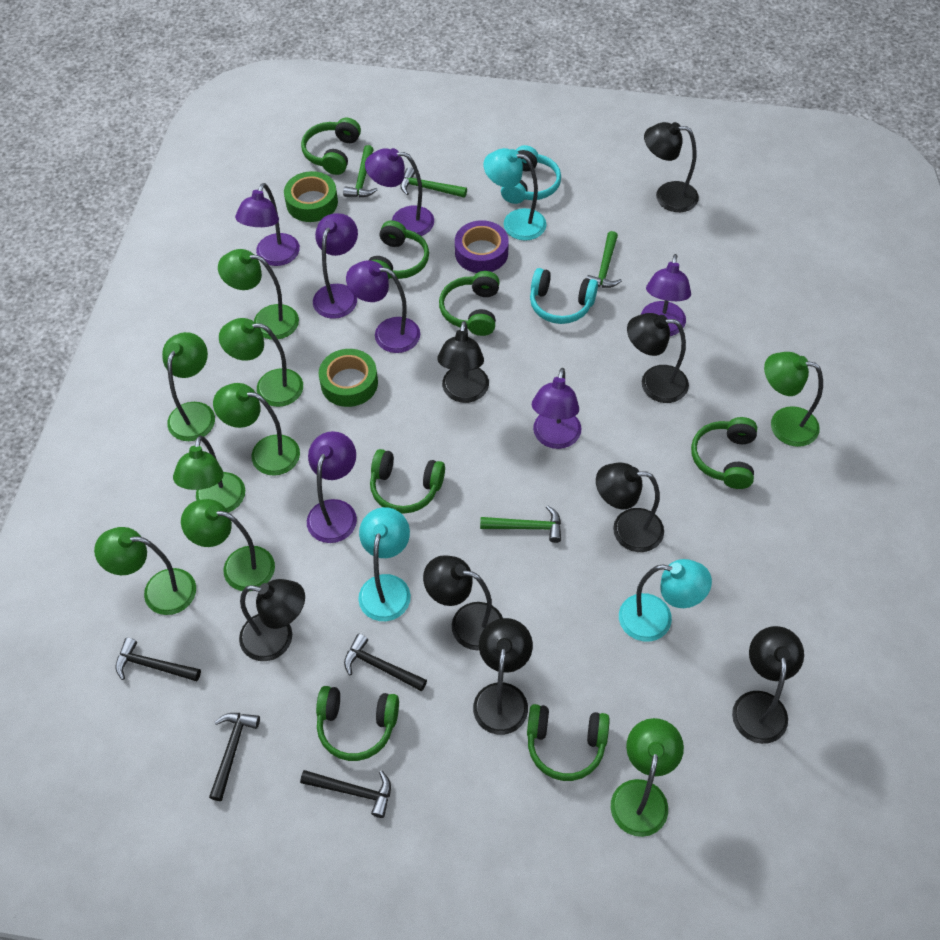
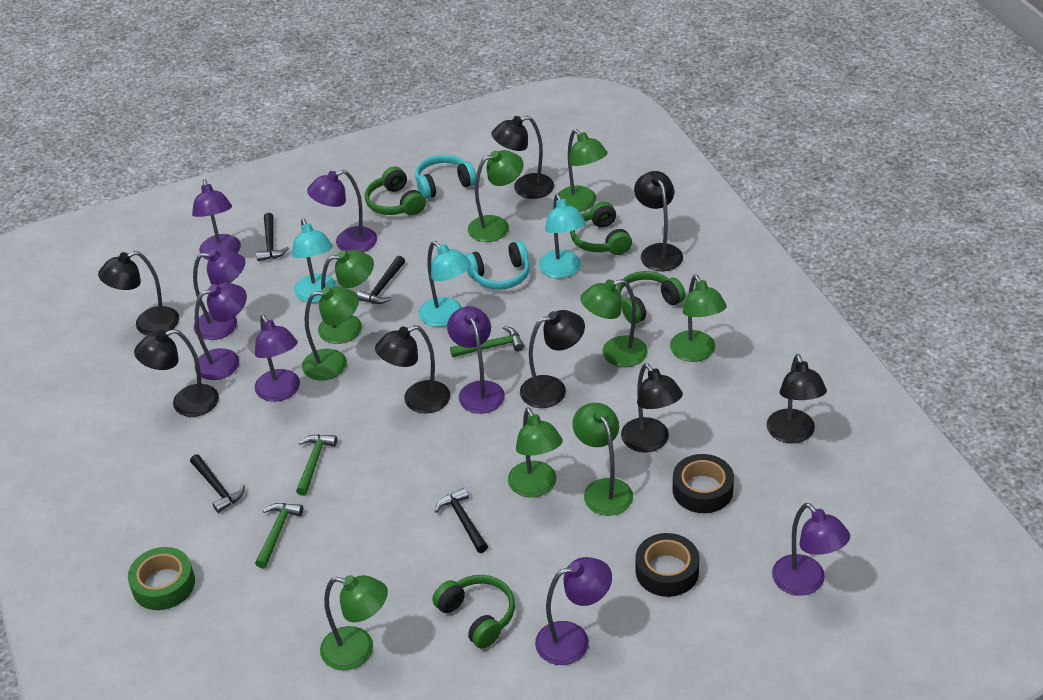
black tape: 0 -> 2
green hammer: 4 -> 3
green headphones: 7 -> 4
green tape: 2 -> 1
purple lamp: 7 -> 8
purple tape: 1 -> 0

